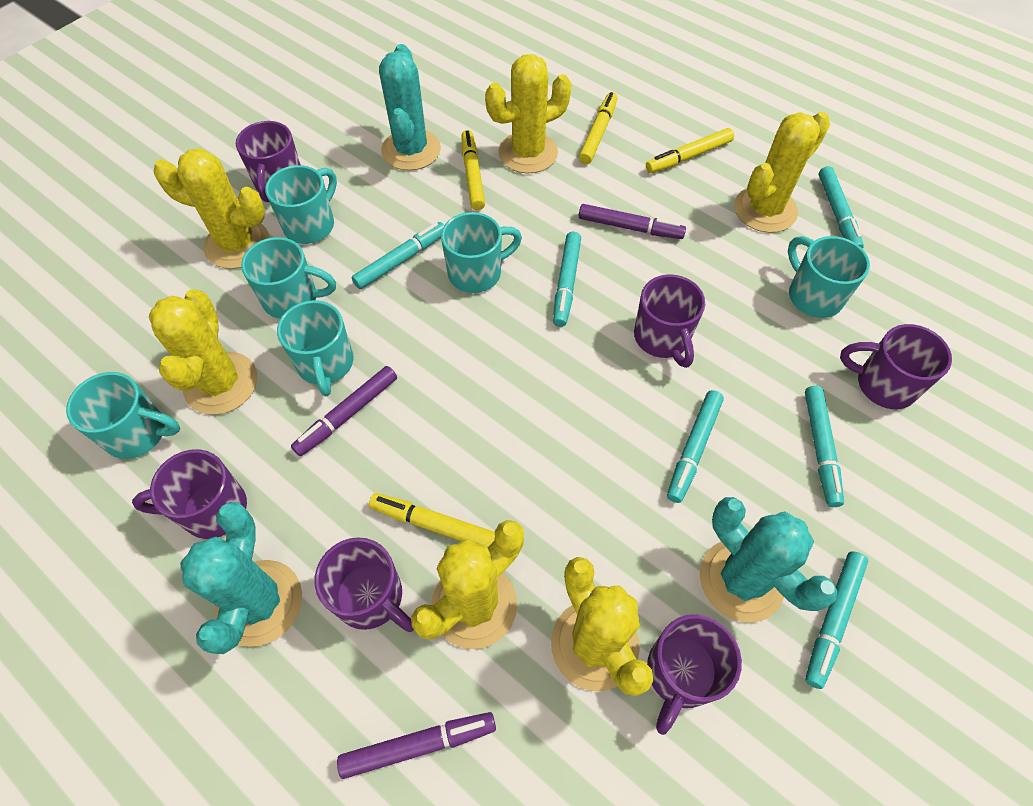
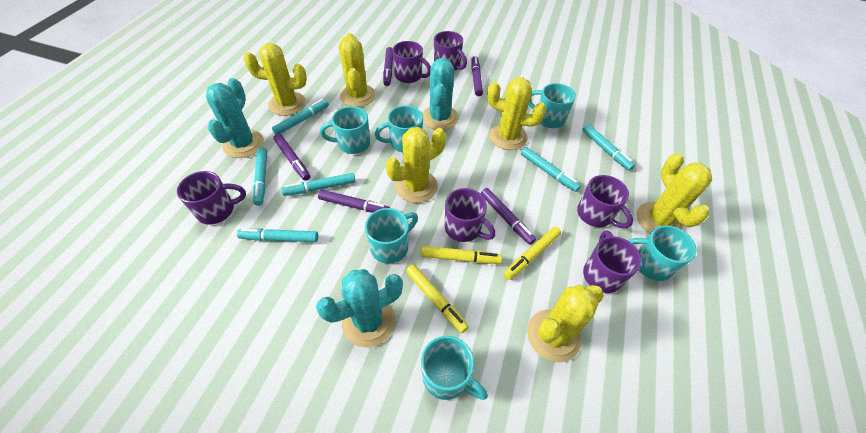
purple marker: 3 -> 5
yellow marker: 4 -> 3

